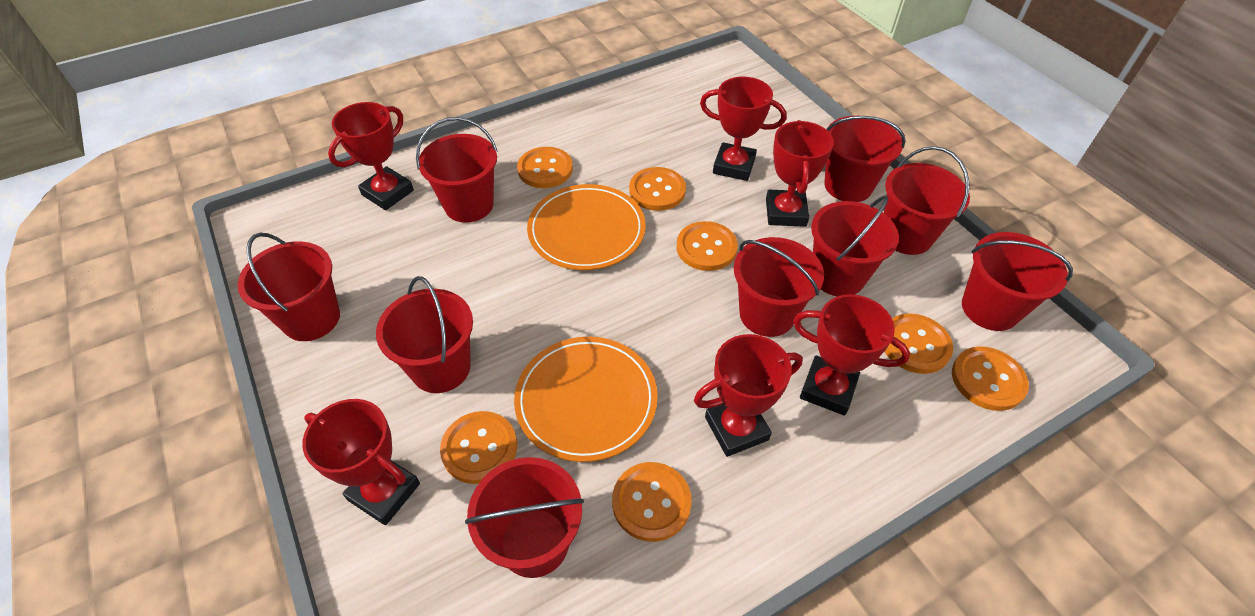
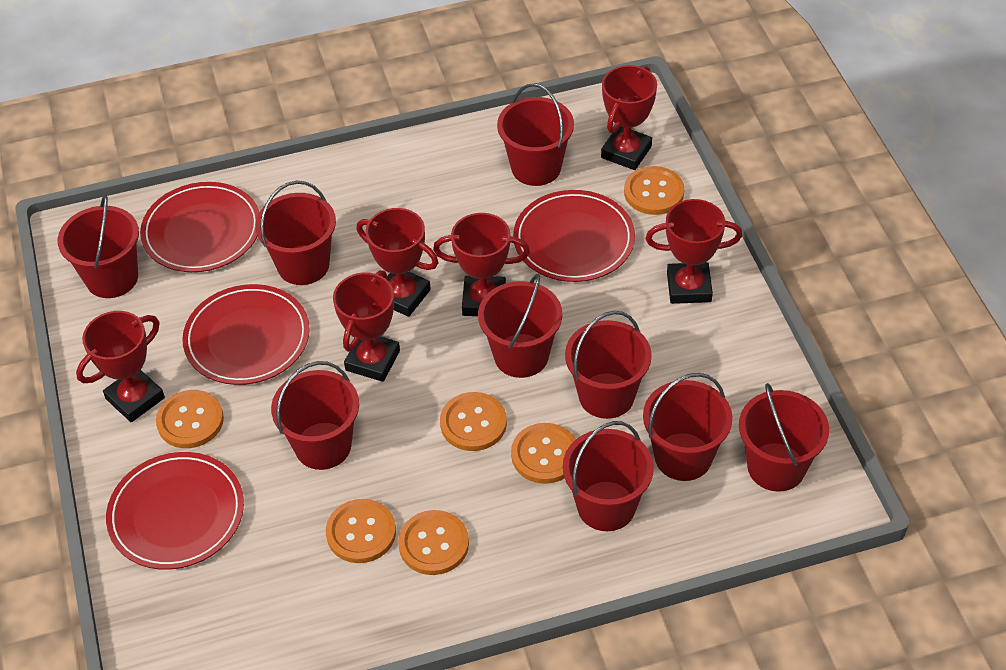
orange button: 7 -> 6
orange plate: 2 -> 0
red plate: 0 -> 4

